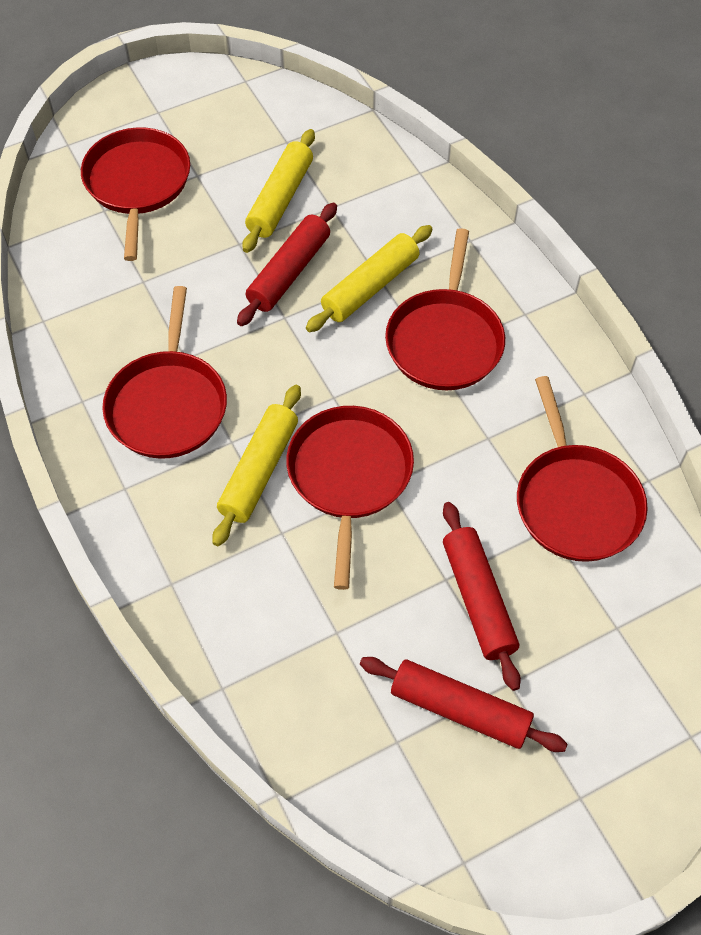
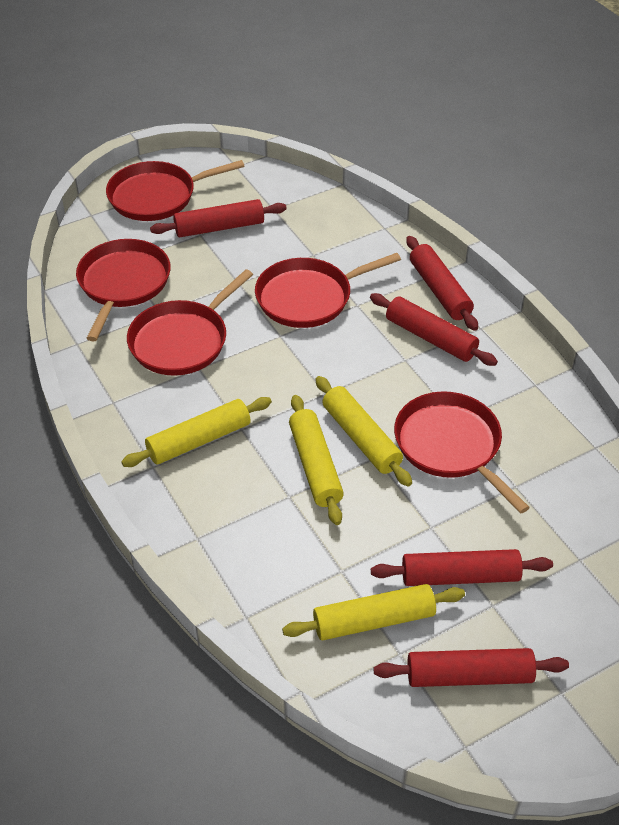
red rolling pin: 3 -> 5
yellow rolling pin: 3 -> 4

